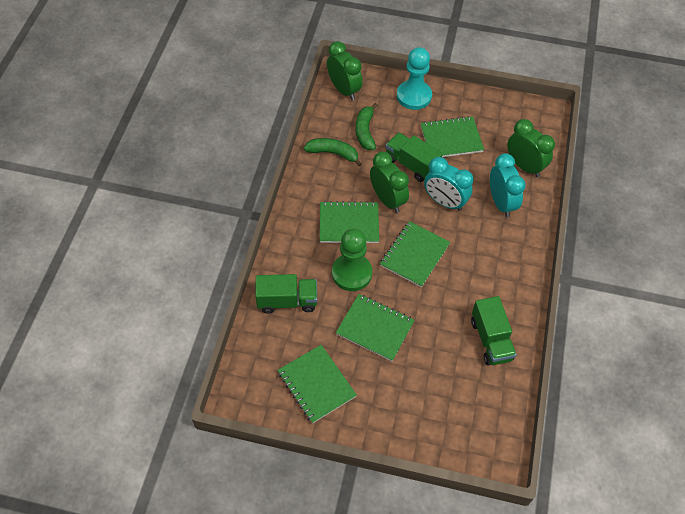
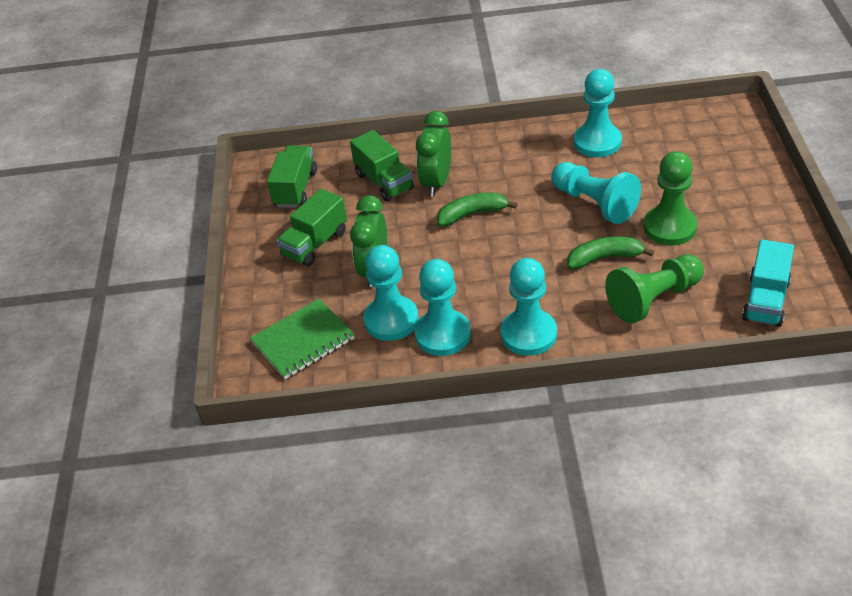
green clock: 3 -> 2
green notebook: 5 -> 1
green pawn: 1 -> 2
turquoise clock: 2 -> 0
turquoise pawn: 1 -> 5
turquoise truck: 0 -> 1

